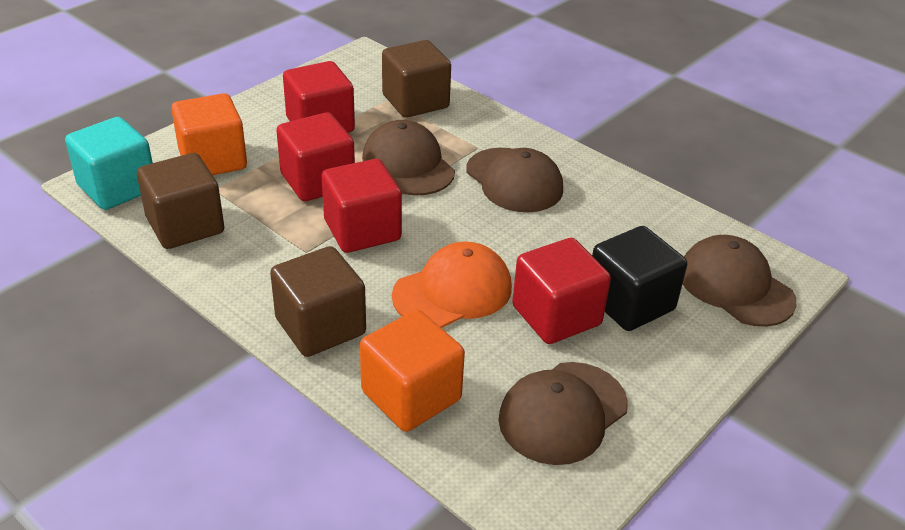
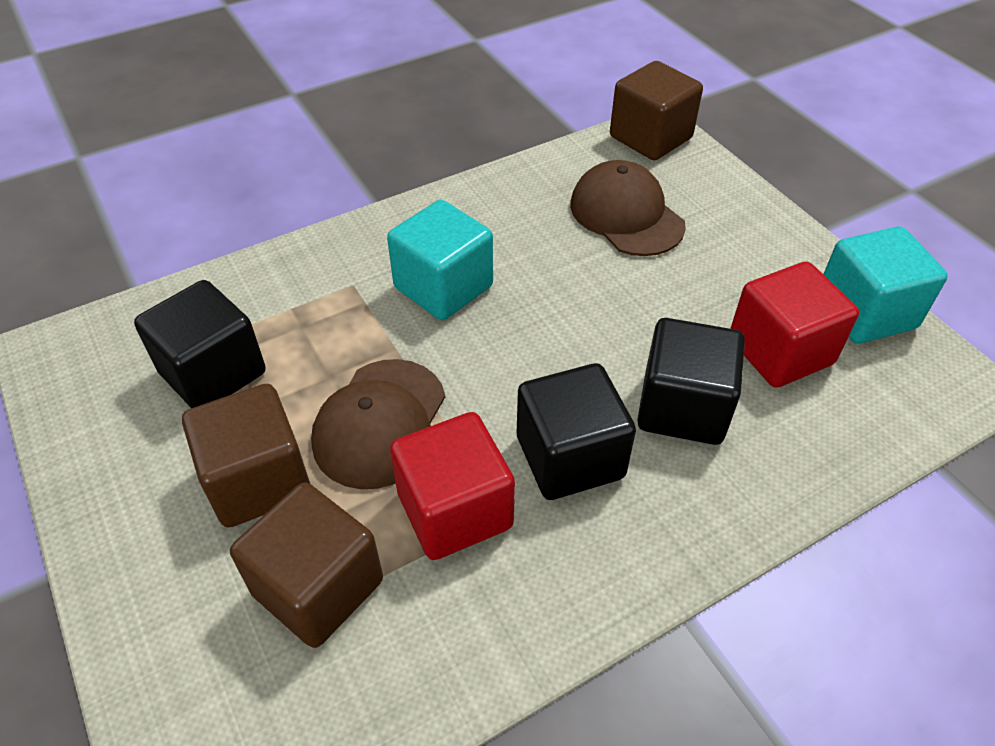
black cube: 1 -> 3
brown cap: 4 -> 2
orange cap: 1 -> 0
orange cube: 2 -> 0
red cube: 4 -> 2
turquoise cube: 1 -> 2

